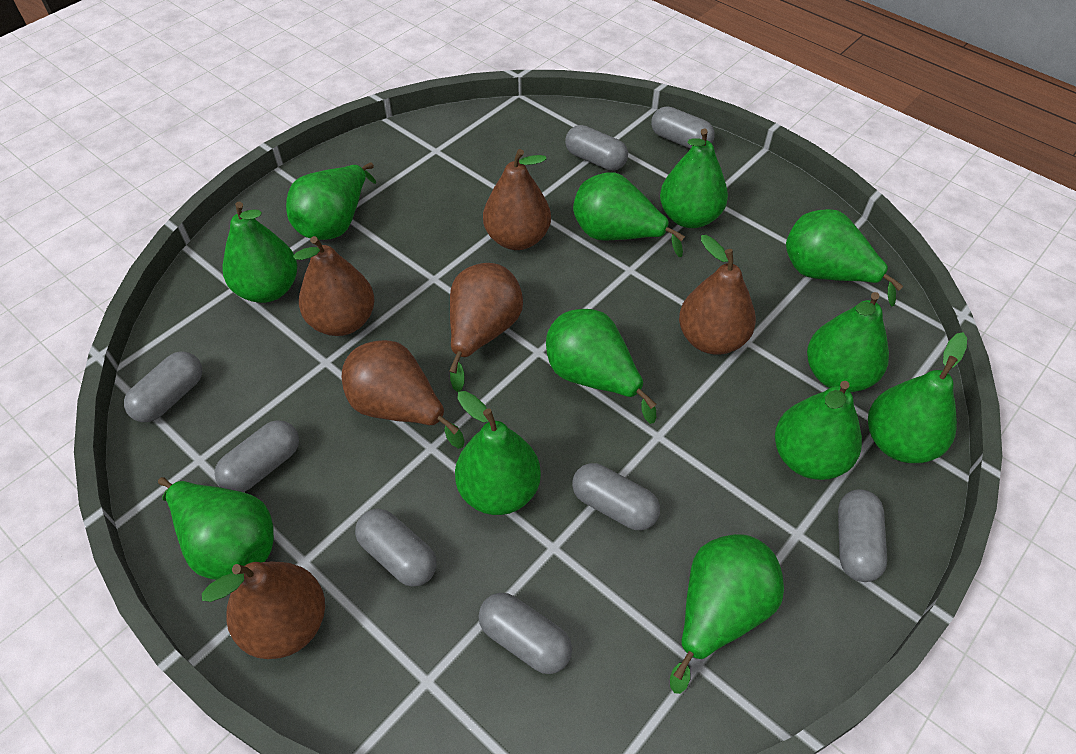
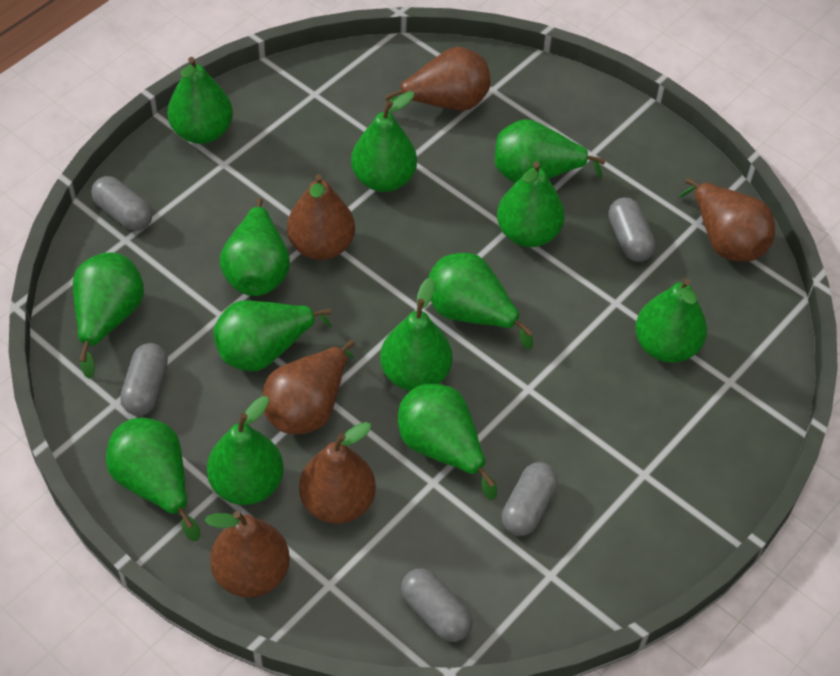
green pear: 12 -> 13
grey capsule: 8 -> 5

